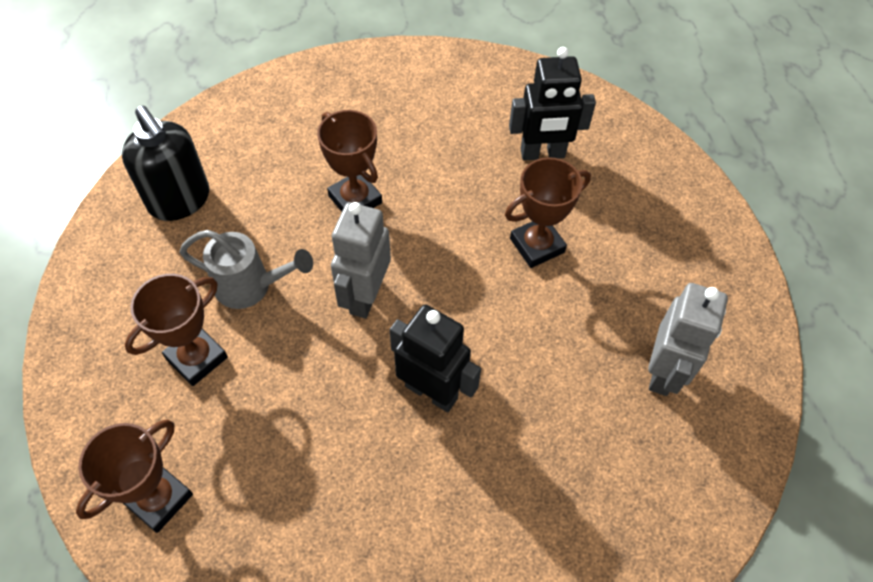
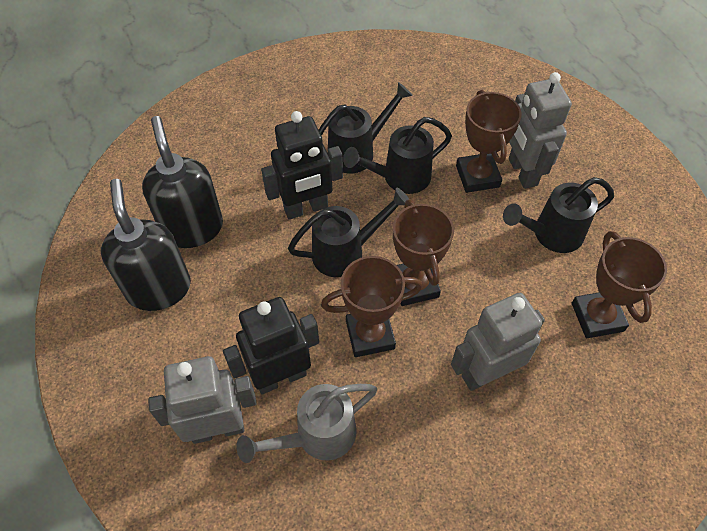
black soap dispenser: 1 -> 2
black watering can: 0 -> 4
grey robot: 2 -> 3

